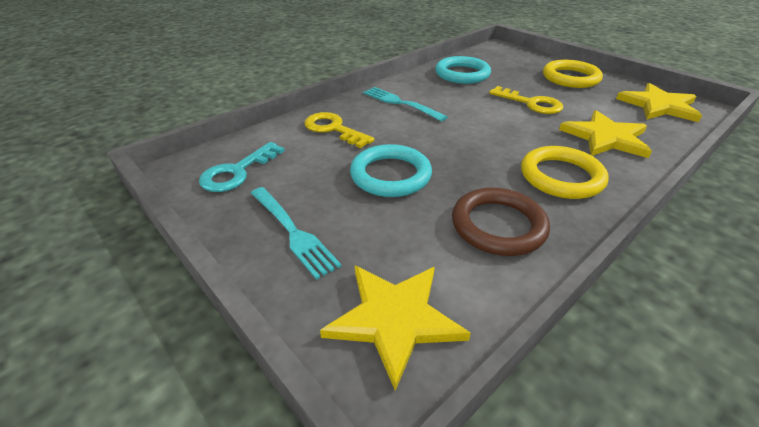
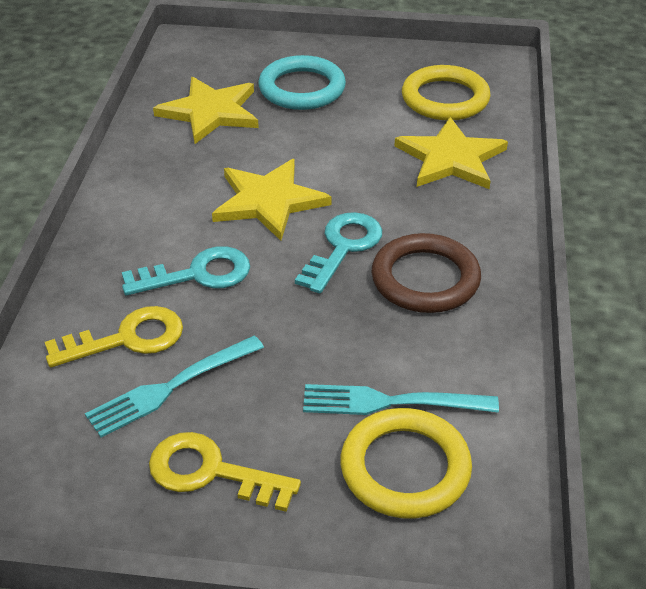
turquoise key: 1 -> 2
turquoise ring: 2 -> 1

